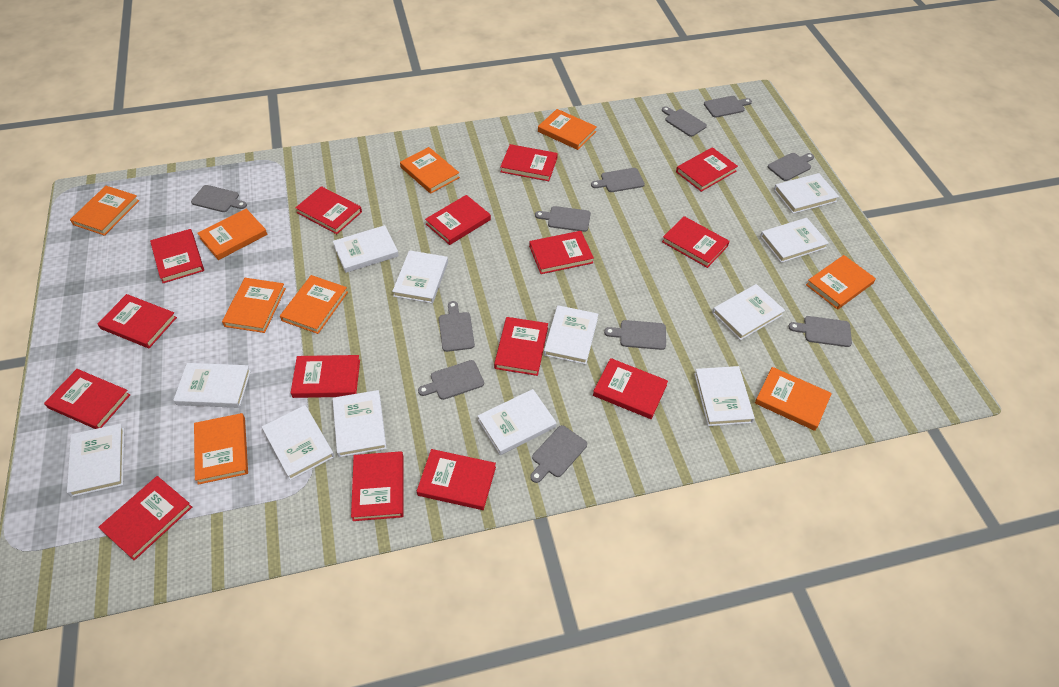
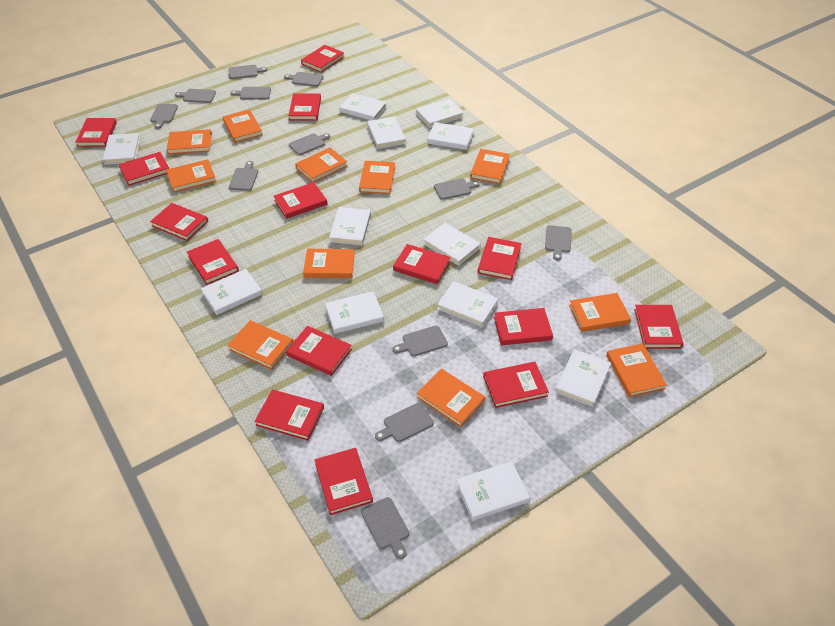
grey cutting board: 11 -> 12
orange book: 9 -> 11

